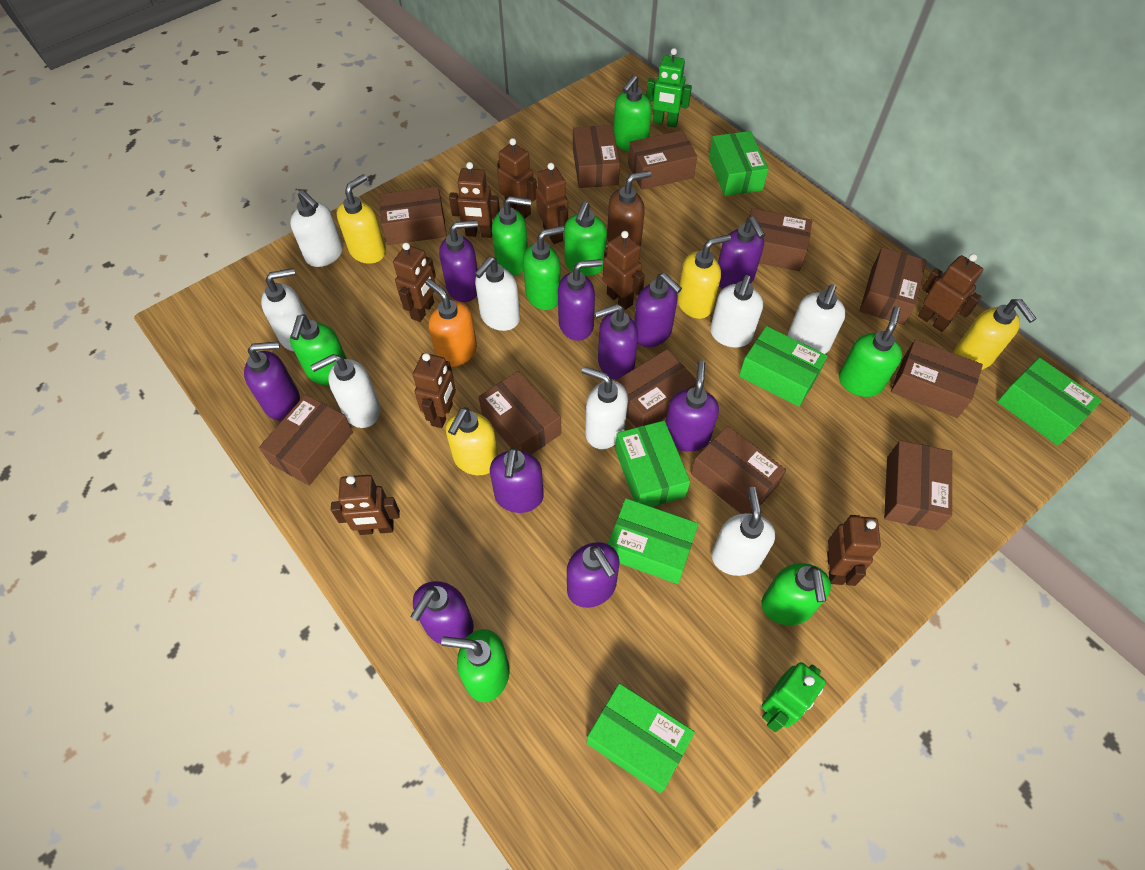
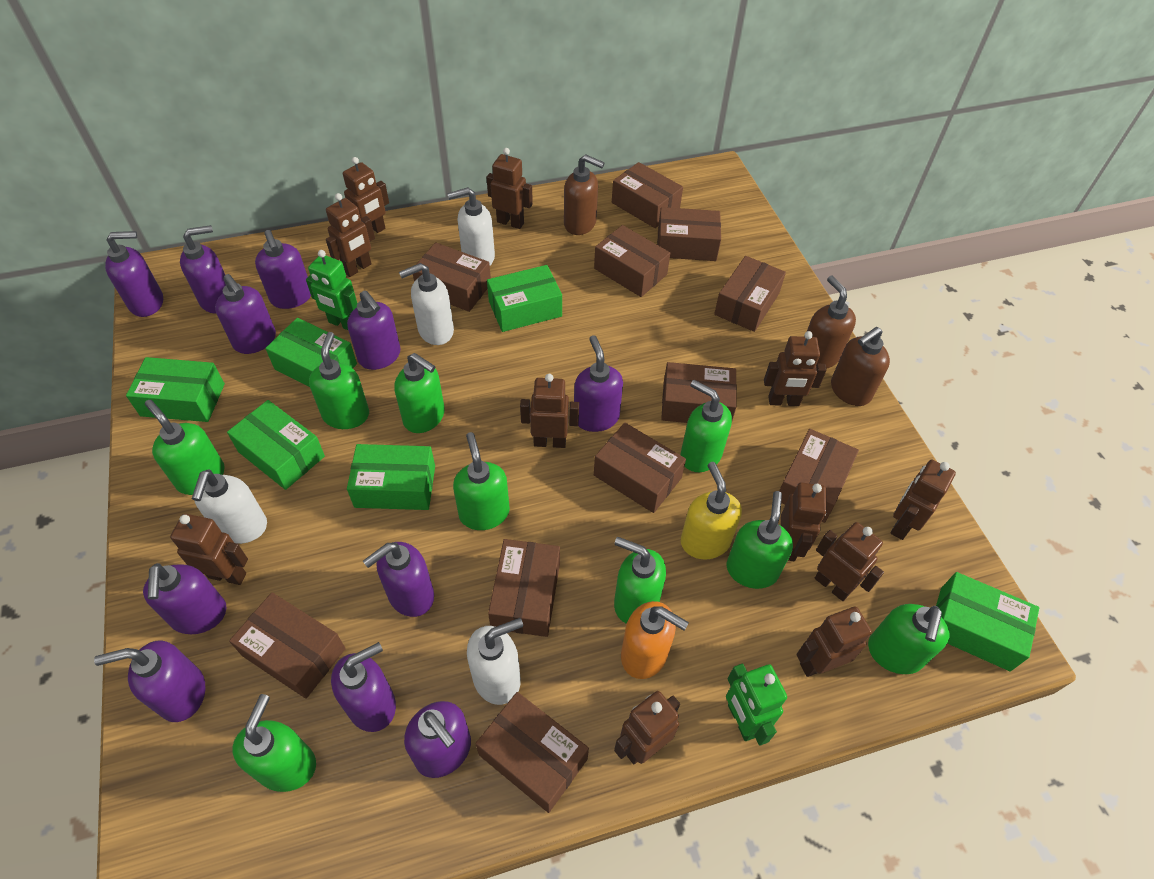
brown robot: 9 -> 11
brown soap dispenser: 1 -> 3
green soap dispenser: 8 -> 9
purple soap dispenser: 10 -> 11
white soap dispenser: 8 -> 4
yellow soap dispenser: 4 -> 1

